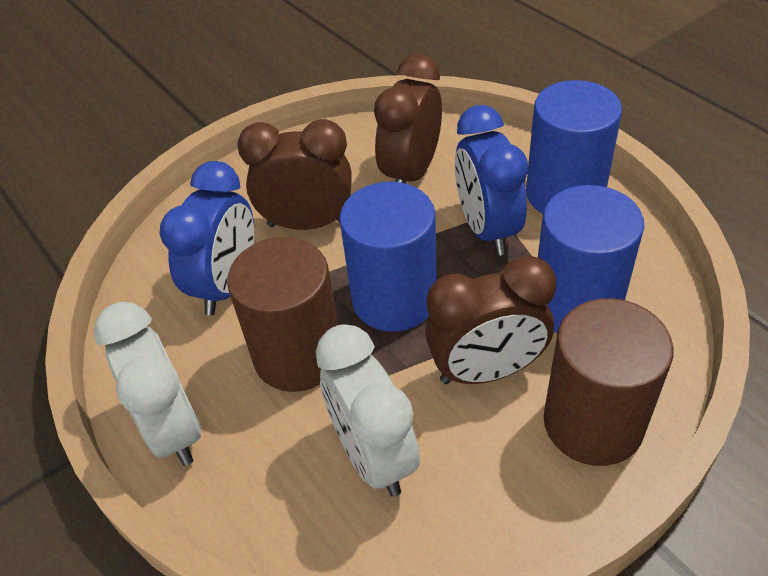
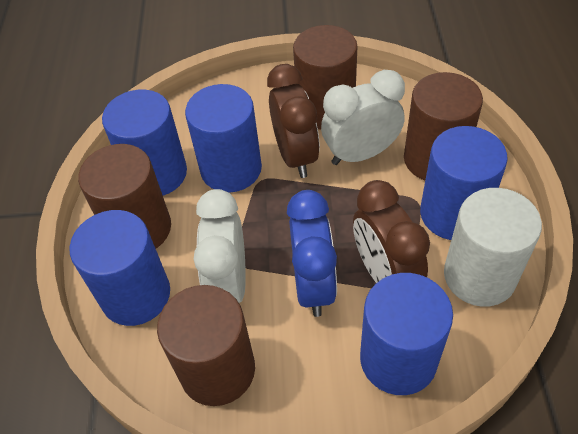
blue clock: 2 -> 1
blue cylinder: 3 -> 5
brown clock: 3 -> 2
brown cylinder: 2 -> 4
white cylinder: 0 -> 1

